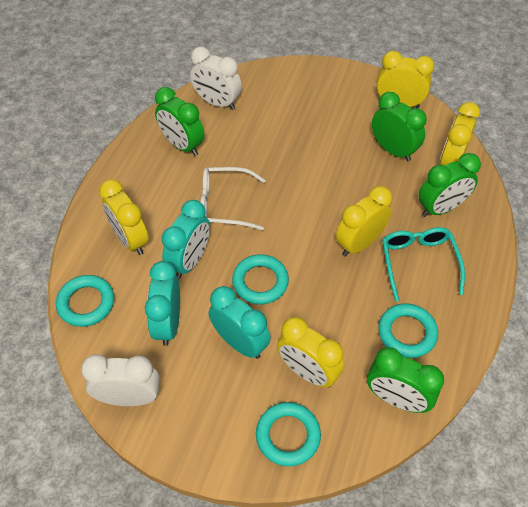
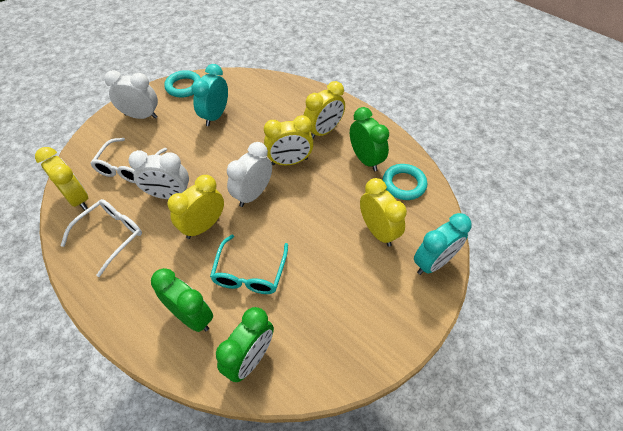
green clock: 4 -> 3
turquoise clock: 3 -> 2
turquoise ring: 4 -> 2
white clock: 2 -> 3
white glasses: 1 -> 2

